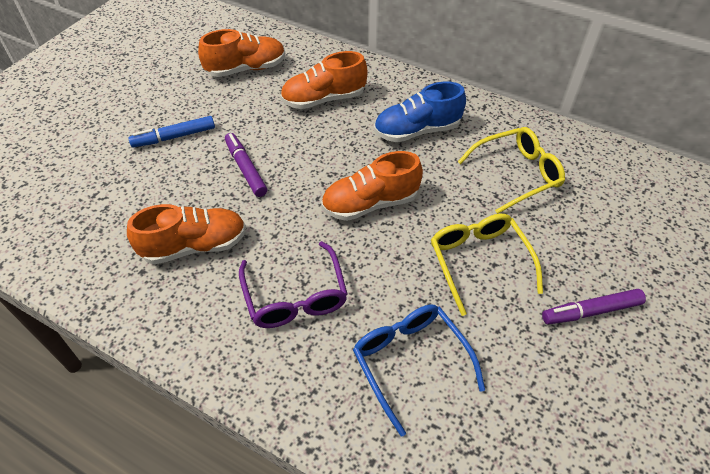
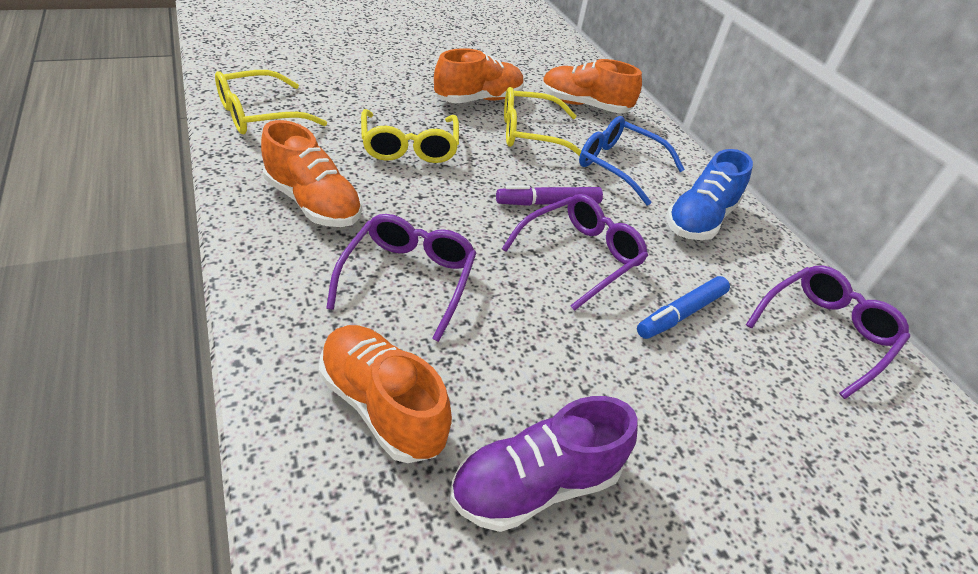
purple glasses: 1 -> 3
purple marker: 2 -> 1
purple shoe: 0 -> 1
yellow glasses: 2 -> 3

